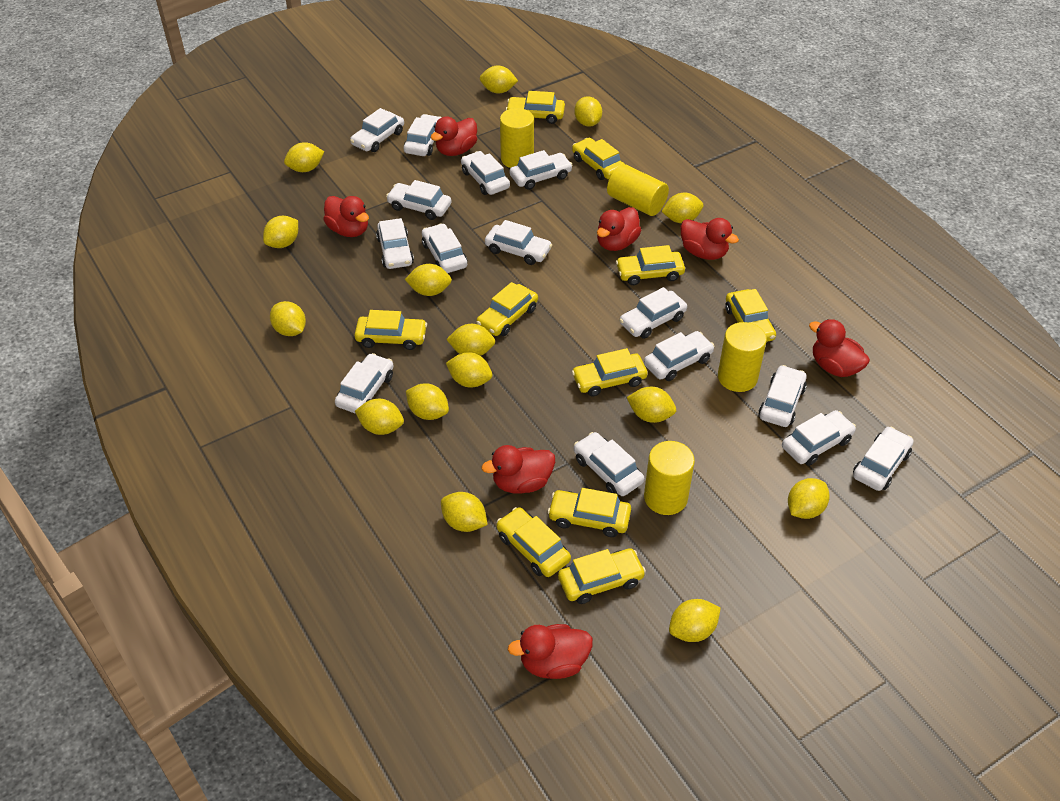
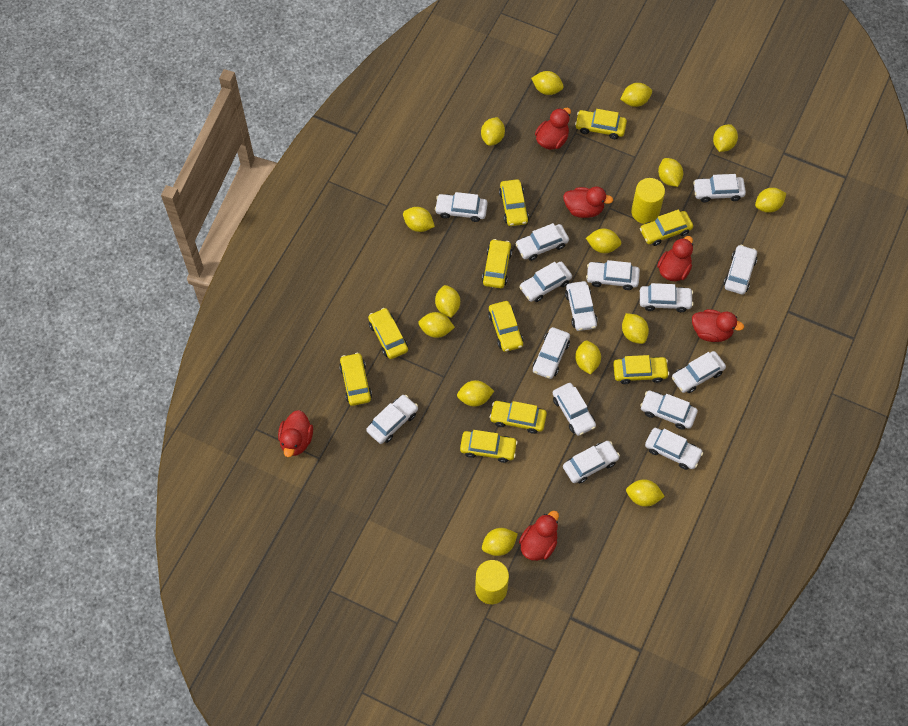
red duck: 7 -> 6
yellow cylinder: 4 -> 2

